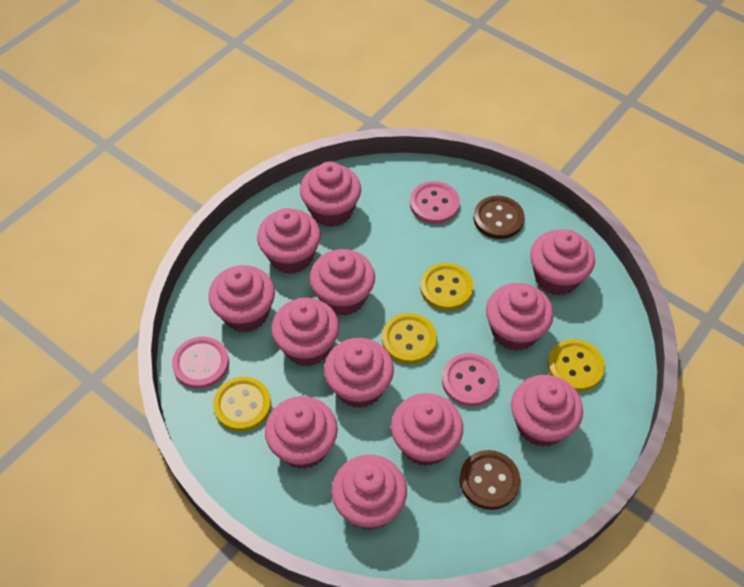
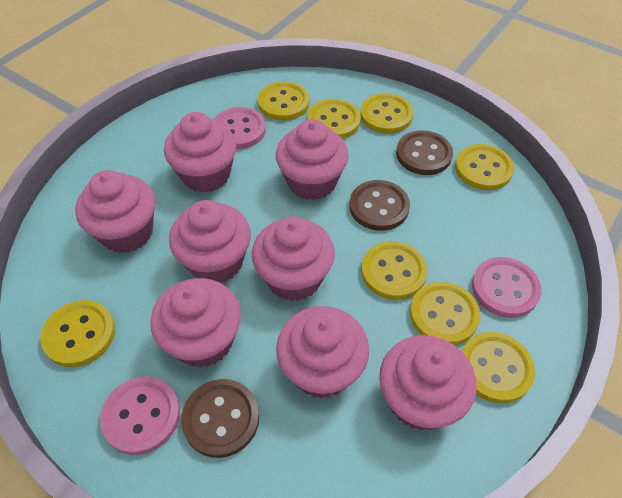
brown button: 2 -> 3
pink cupcake: 12 -> 8
yellow button: 4 -> 8

